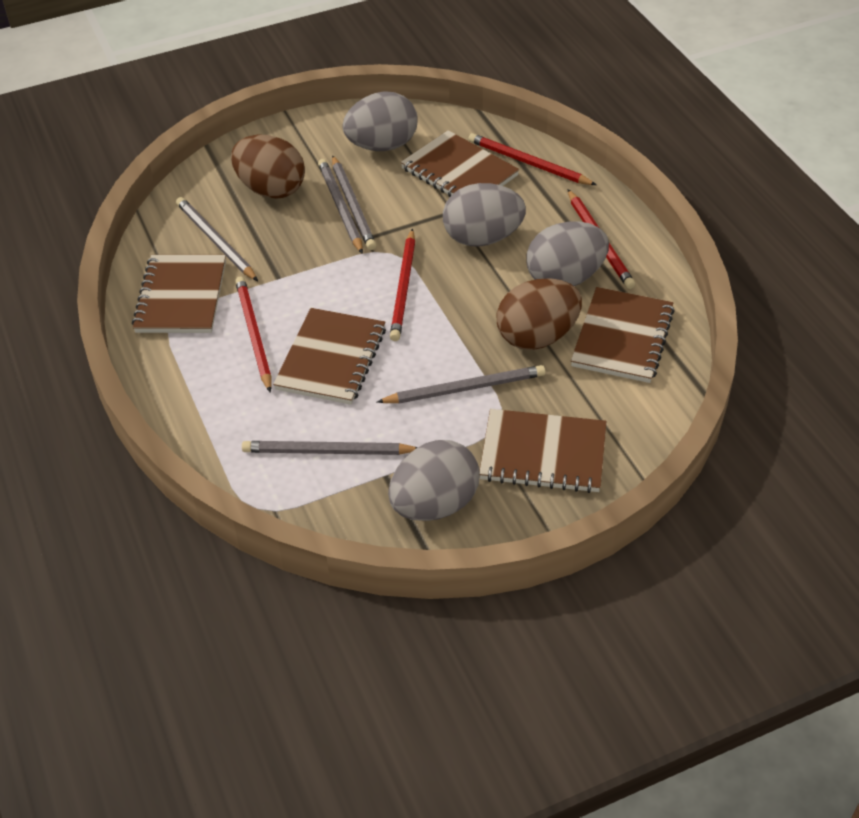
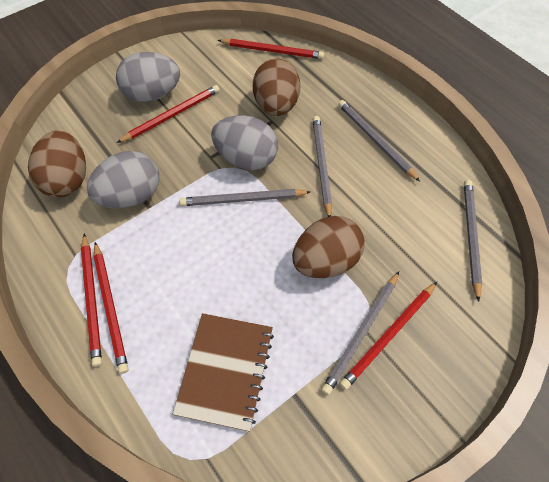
brown egg: 2 -> 3
brown notebook: 5 -> 1
grey egg: 4 -> 3
red pencil: 4 -> 5

